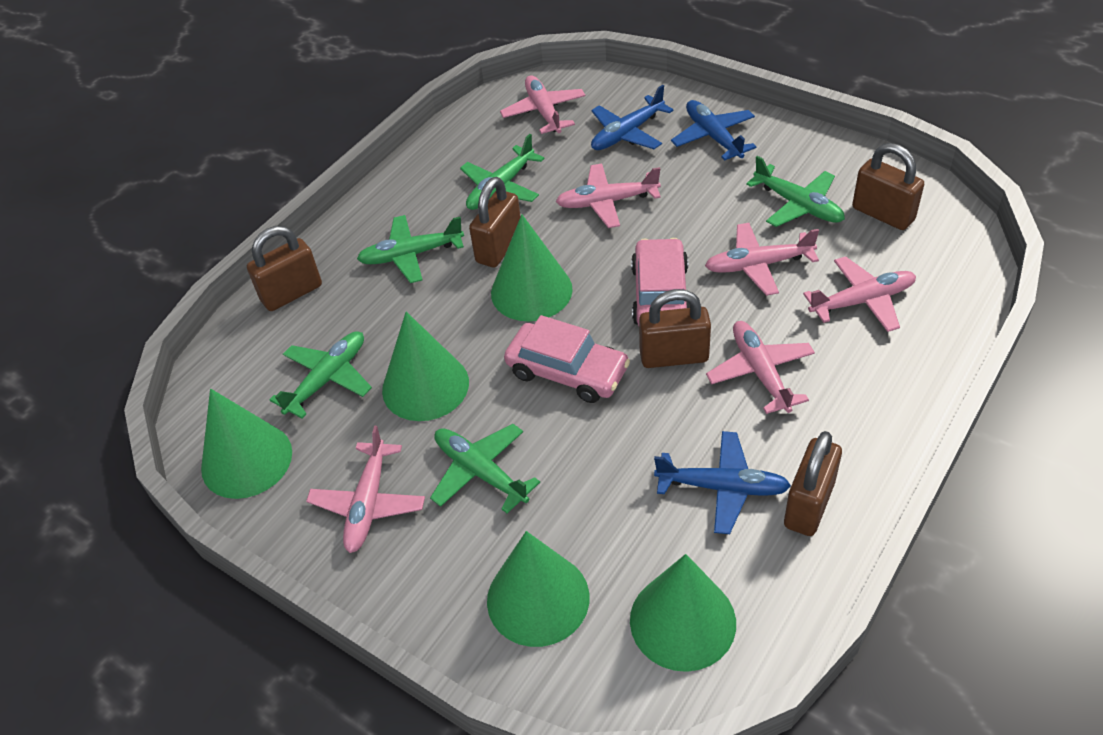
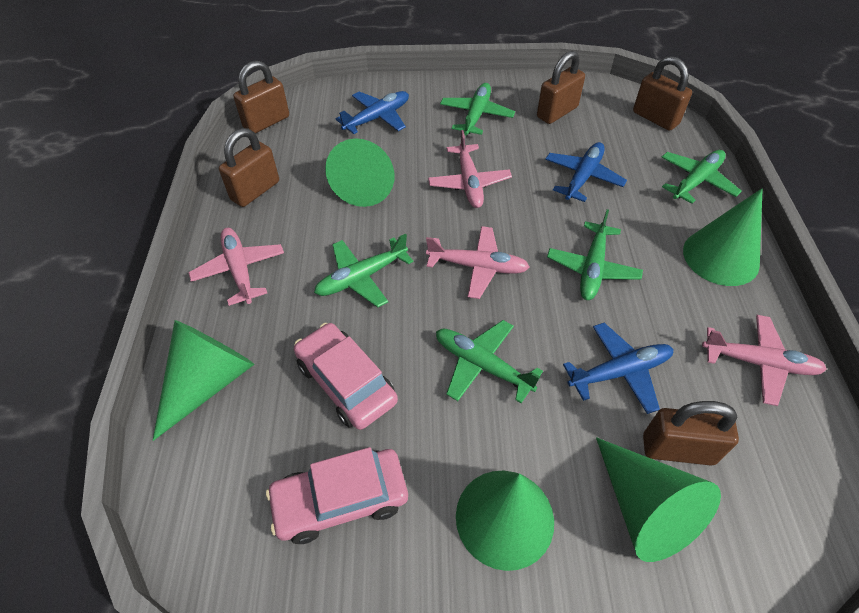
pink plane: 6 -> 4

